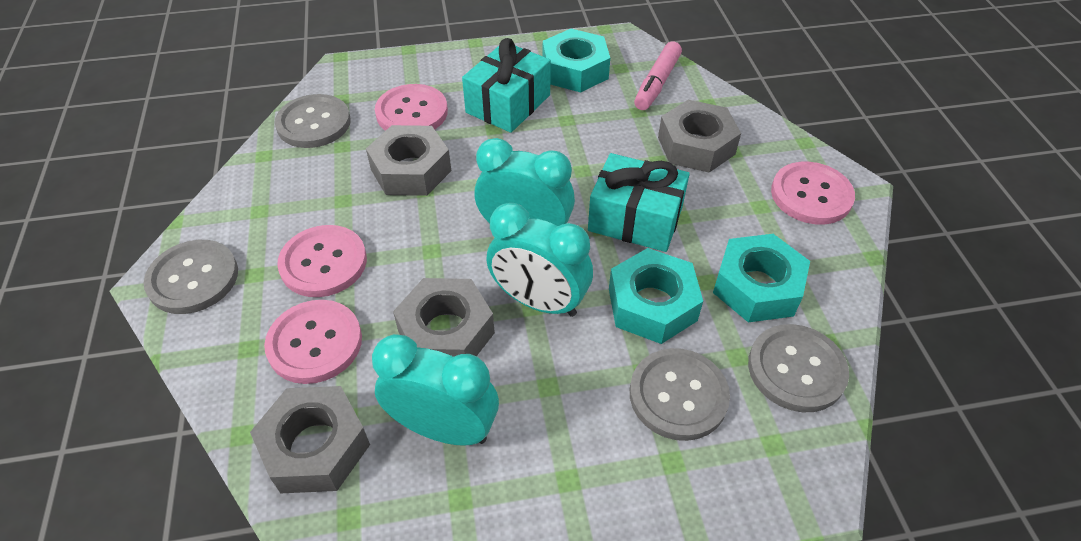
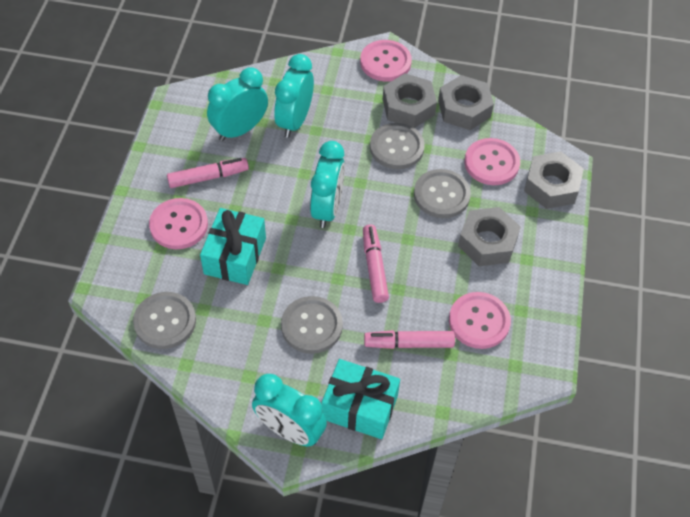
pink marker: 1 -> 3
turquoise clock: 3 -> 4
turquoise nut: 3 -> 0

